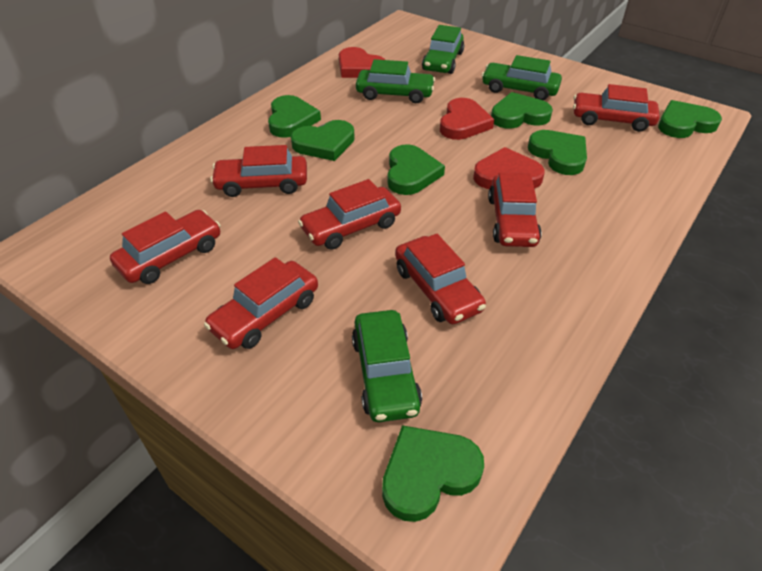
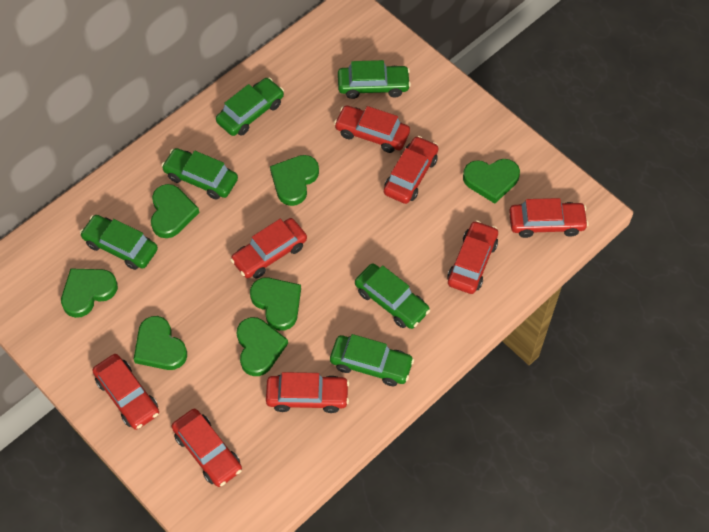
green car: 4 -> 6
red car: 7 -> 8
red heart: 3 -> 0

